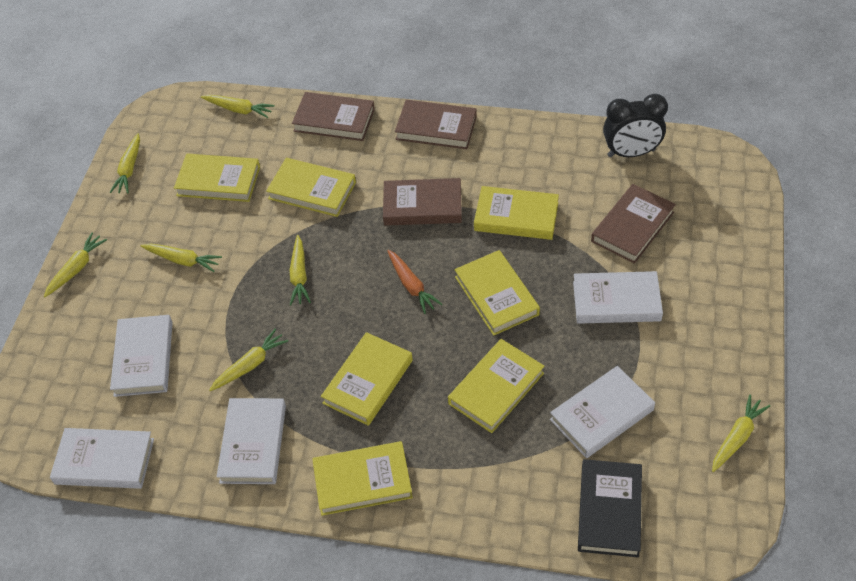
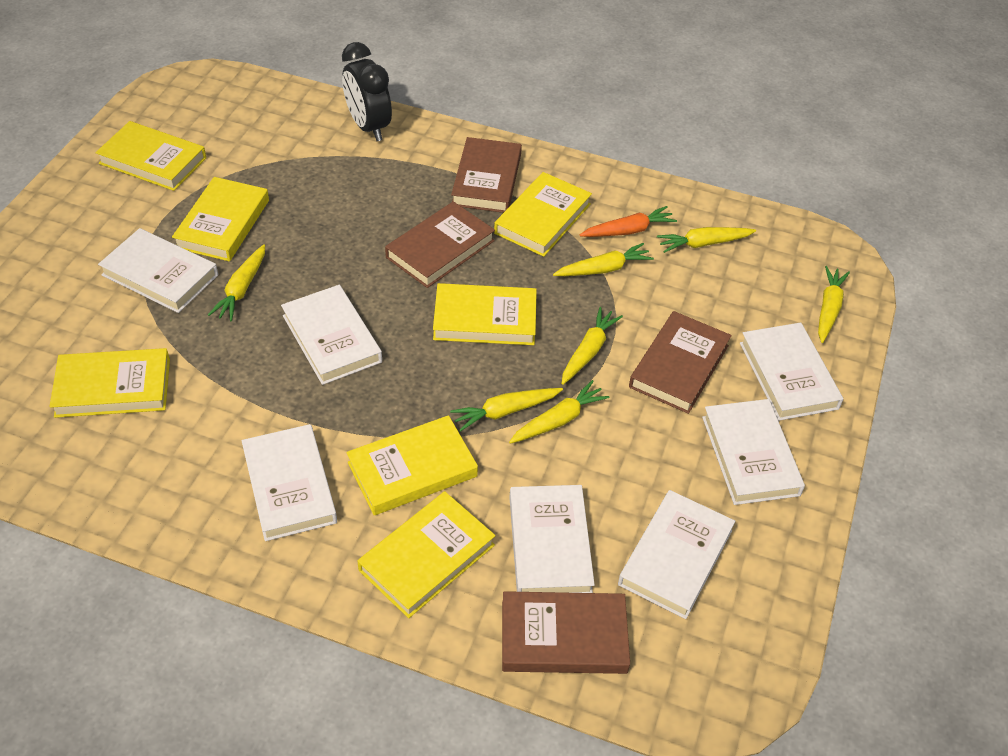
black book: 1 -> 0
white book: 5 -> 7

